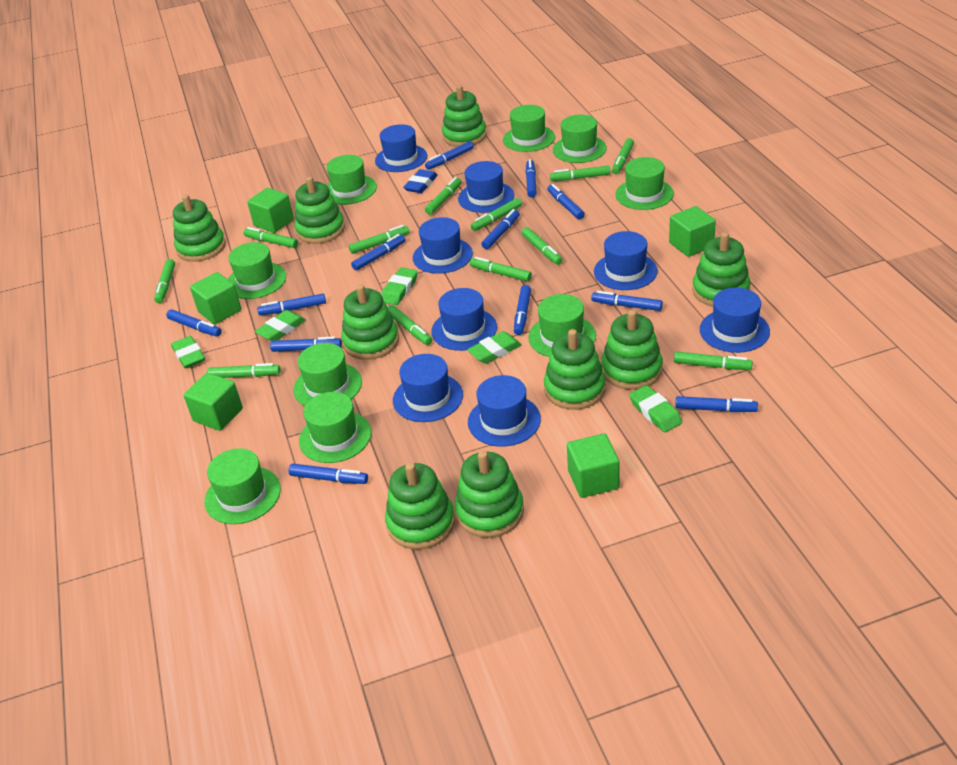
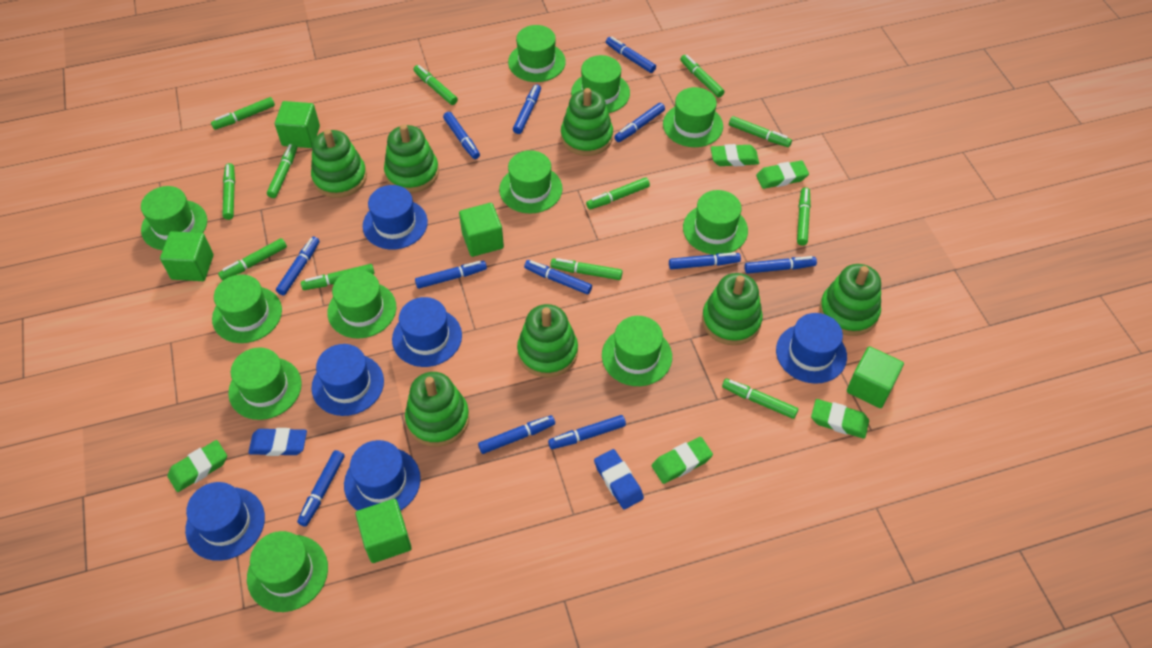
blue eraser: 1 -> 2
blue hat: 8 -> 6
green hat: 9 -> 11
green stacking toy: 9 -> 7

